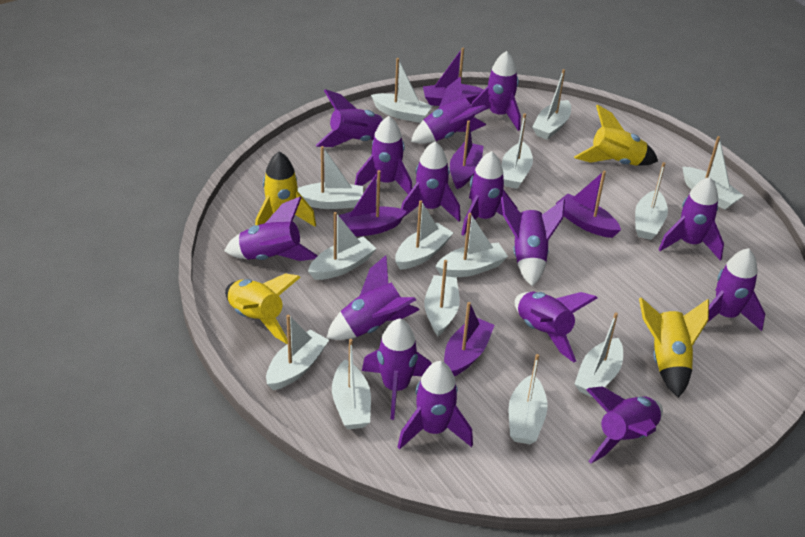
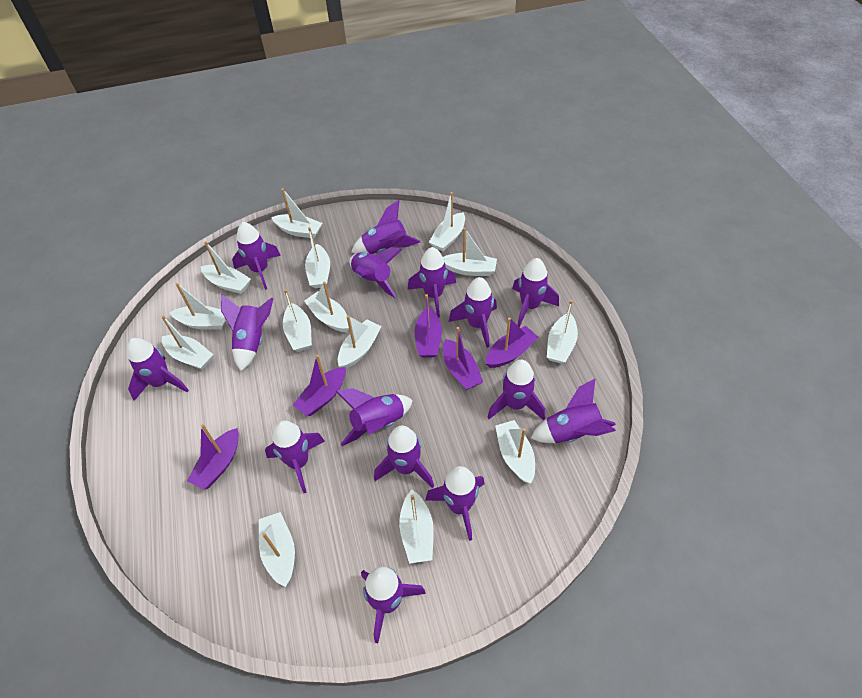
yellow rocket: 4 -> 0

